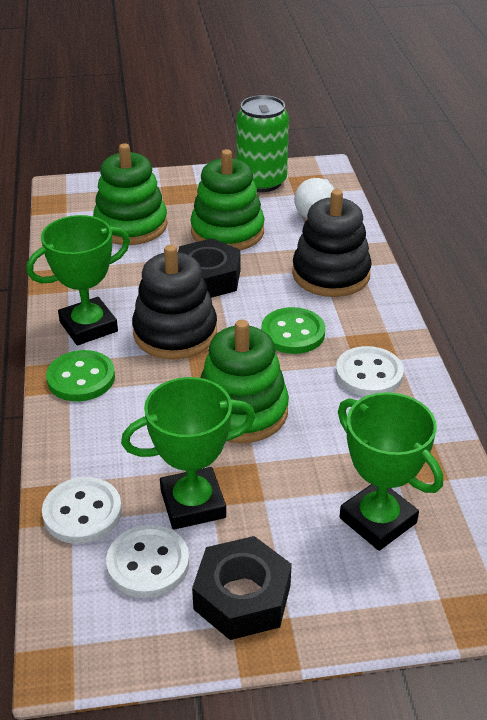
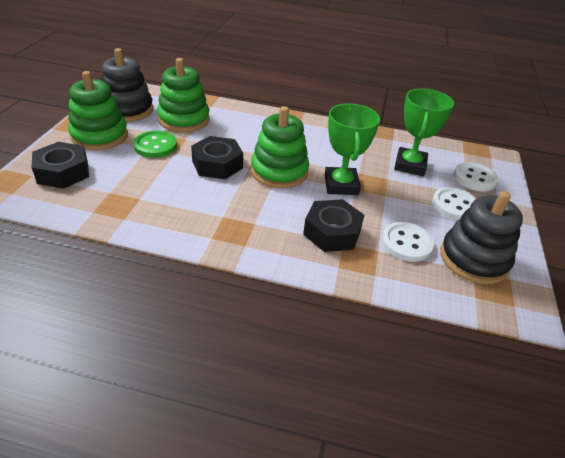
black nut: 2 -> 3
green button: 2 -> 1
green can: 1 -> 0
green trophy: 3 -> 2
white light bulb: 1 -> 0

